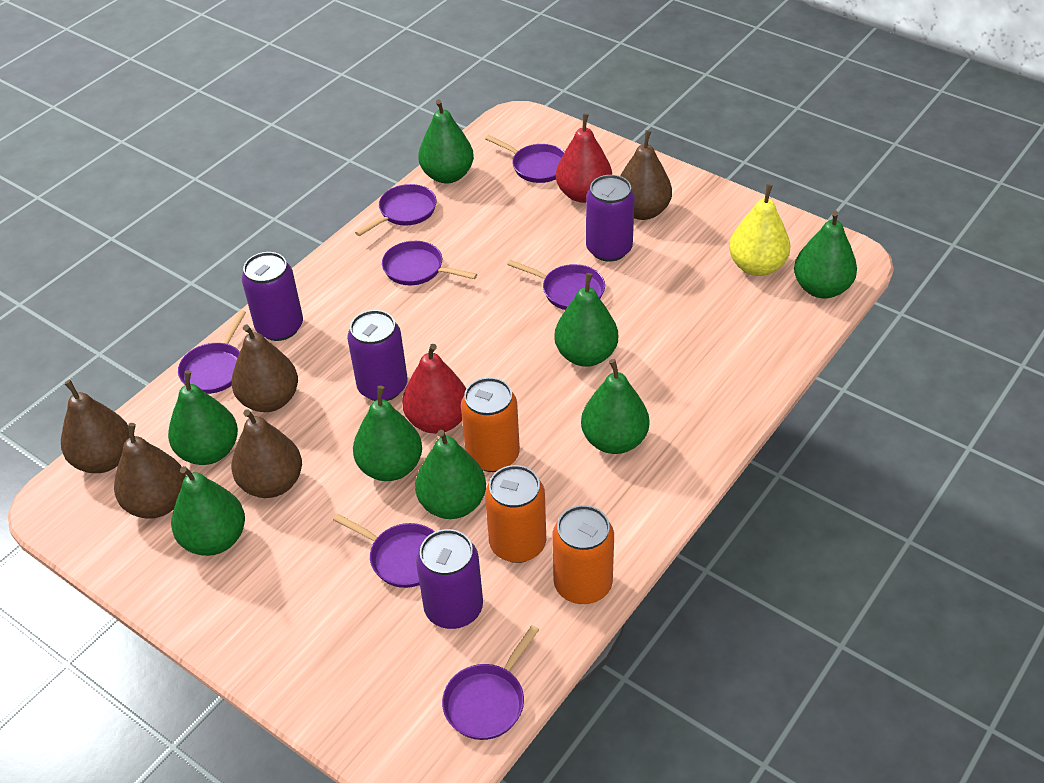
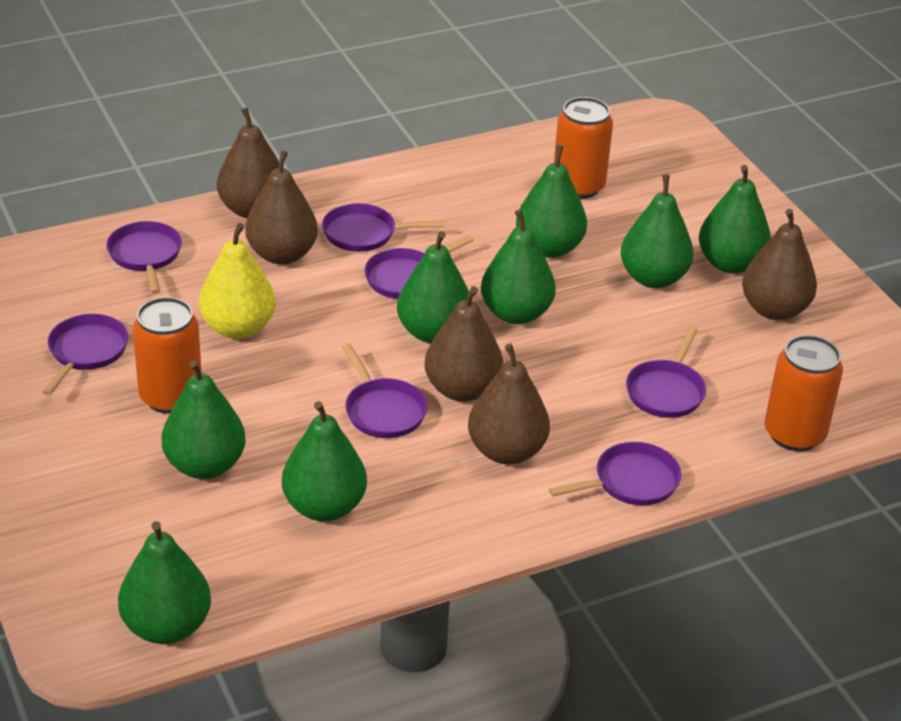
purple can: 4 -> 0
red pear: 2 -> 0

